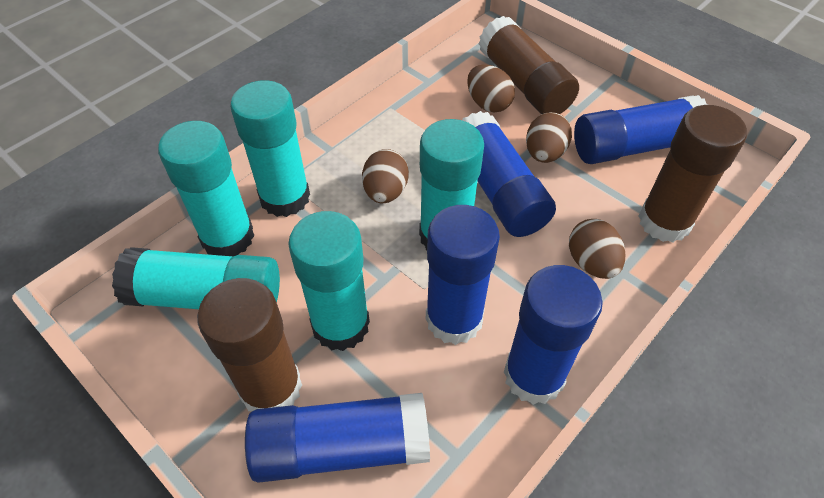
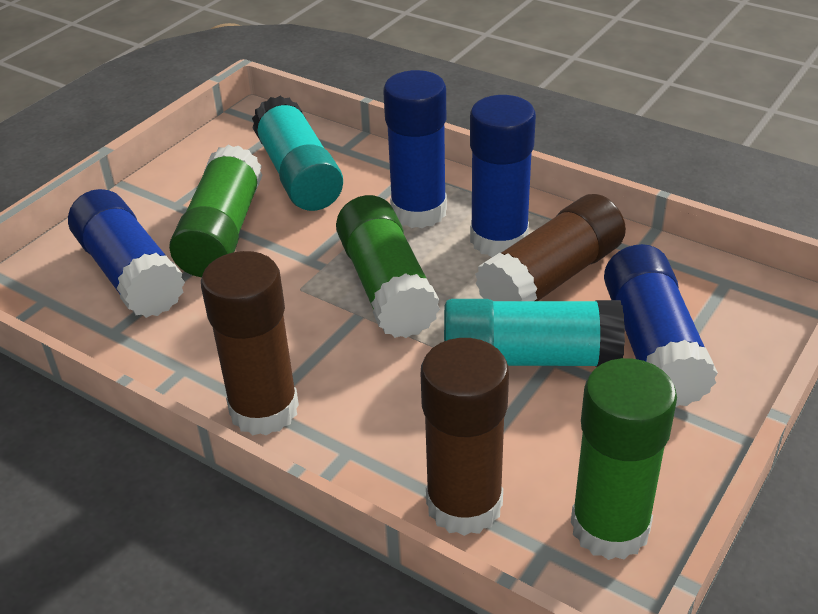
blue glue stick: 5 -> 4
brown egg: 4 -> 0
green glue stick: 0 -> 3
turquoise glue stick: 5 -> 2

